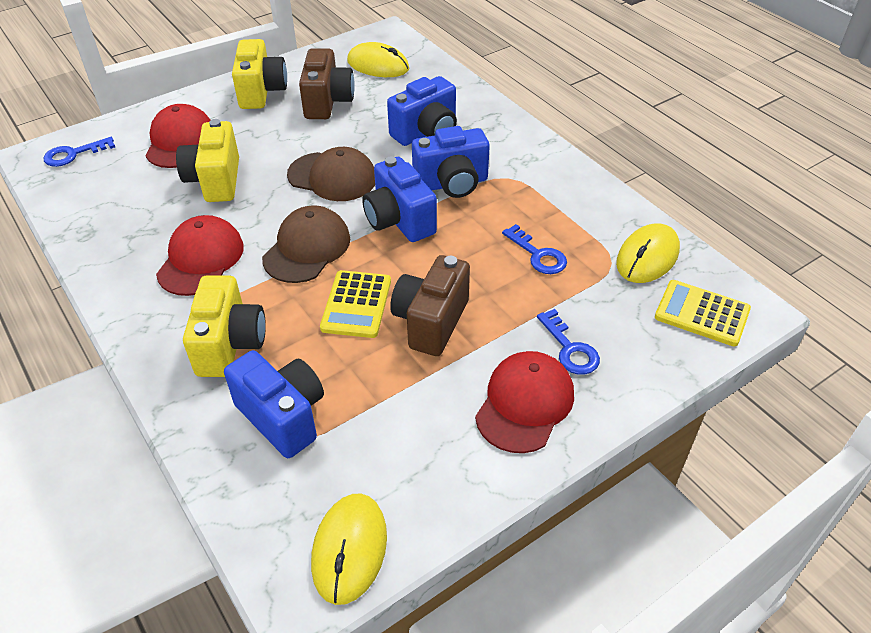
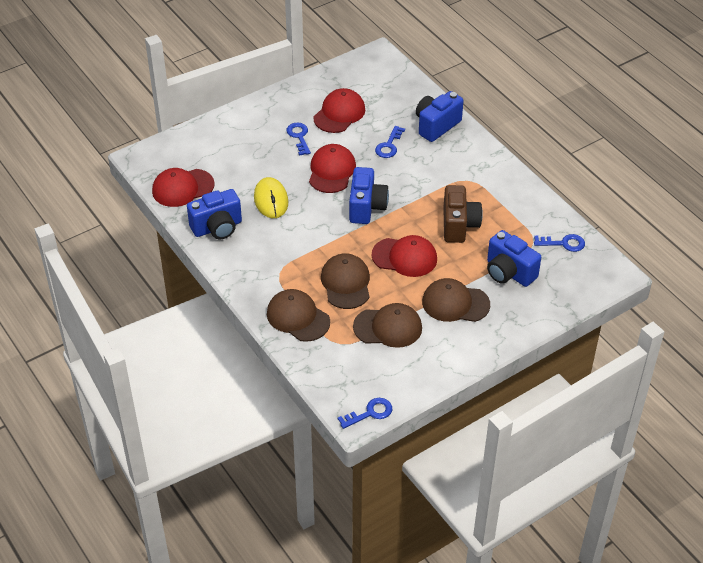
blue key: 3 -> 4
brown camera: 2 -> 1
brown cap: 2 -> 4
red cap: 3 -> 4
yellow calculator: 2 -> 0
yellow camera: 3 -> 0
yellow mouse: 3 -> 1

